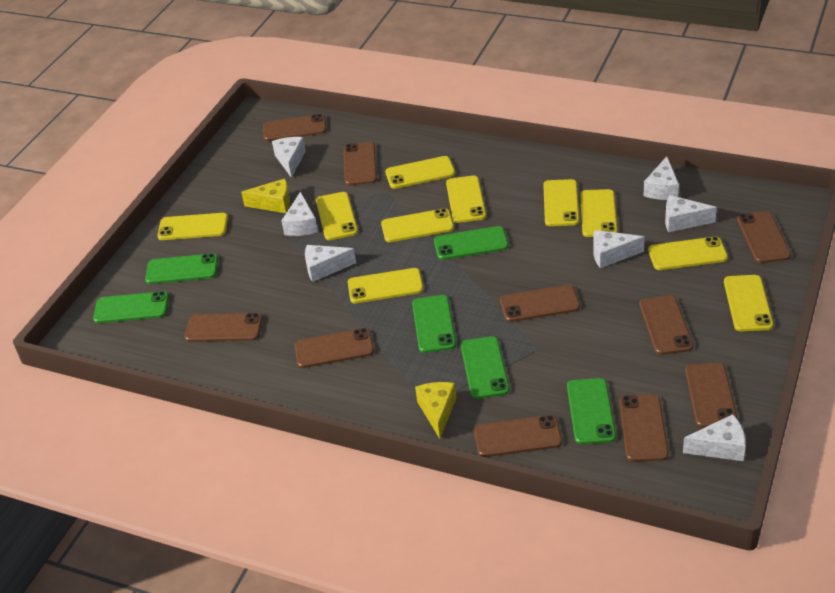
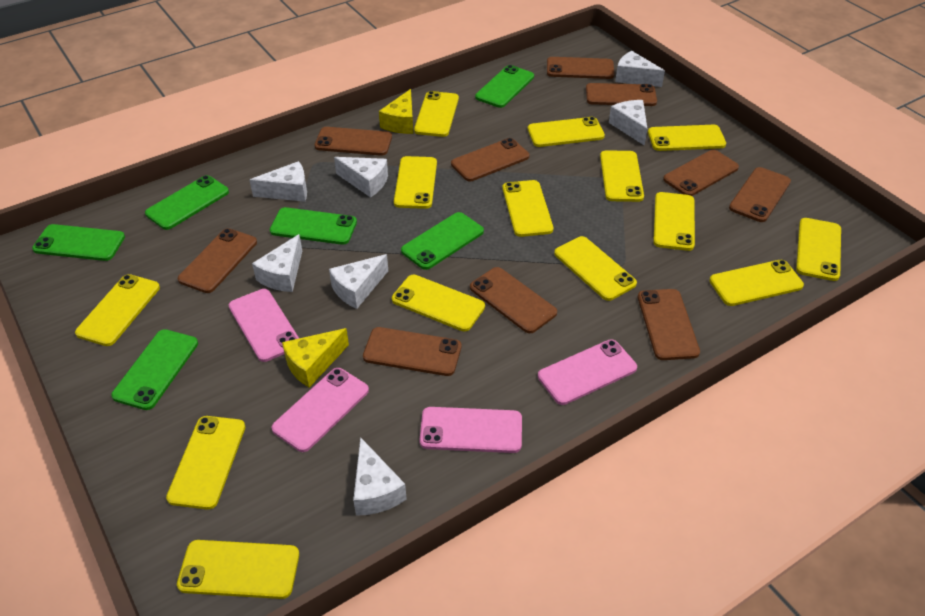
pink phone: 0 -> 4
yellow phone: 10 -> 14

